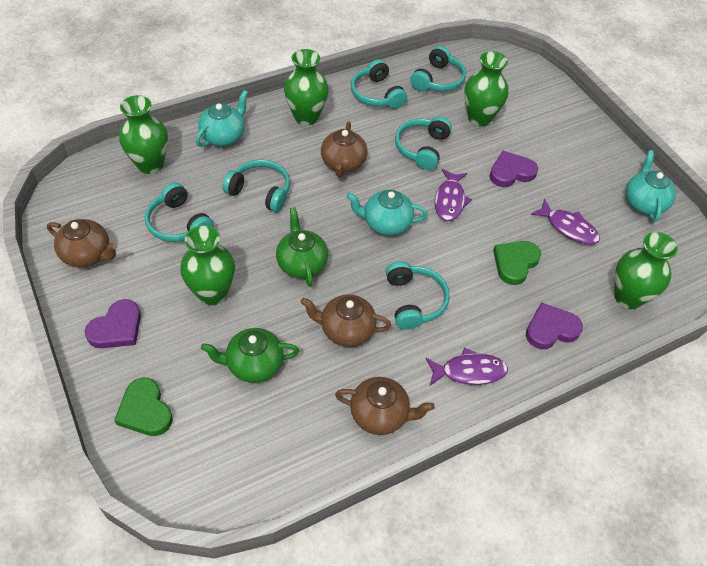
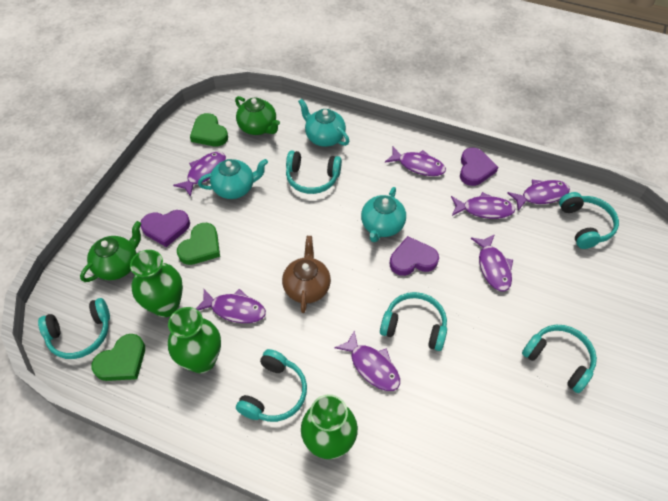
brown teapot: 4 -> 1
green heart: 2 -> 3
green vase: 5 -> 3
purple fish: 3 -> 7

